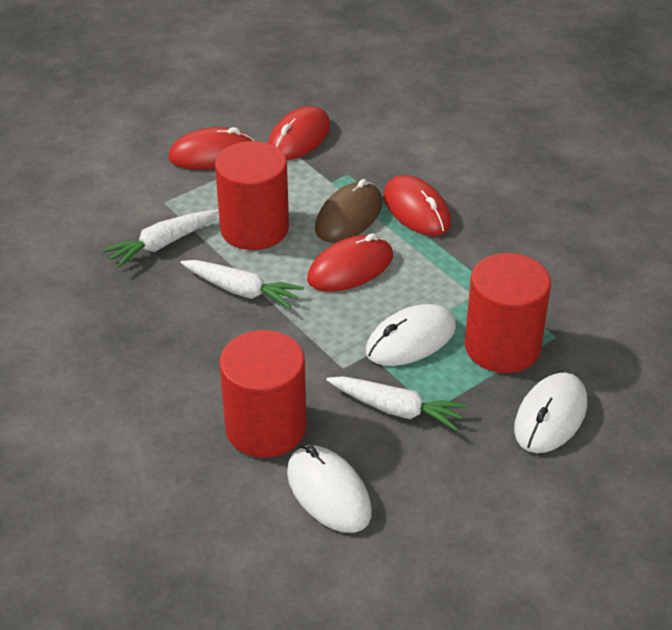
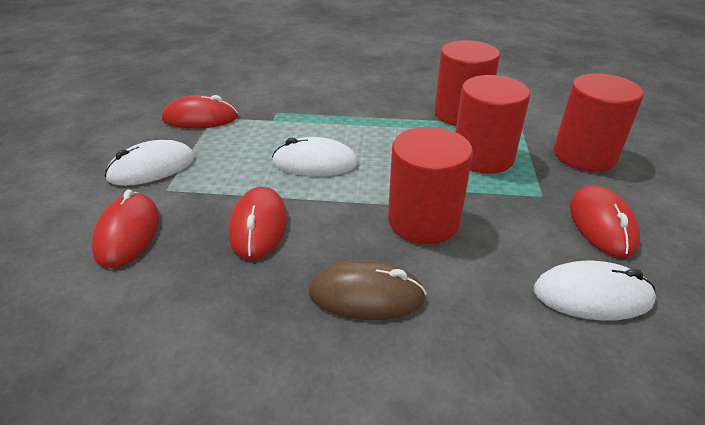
red cylinder: 3 -> 4
white carrot: 3 -> 0

